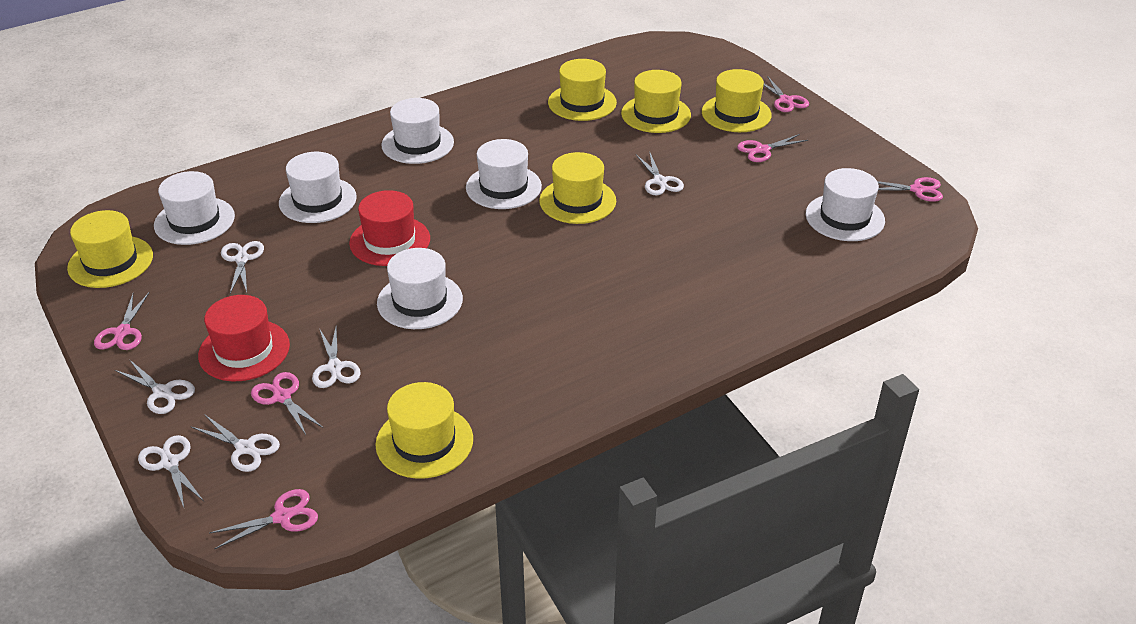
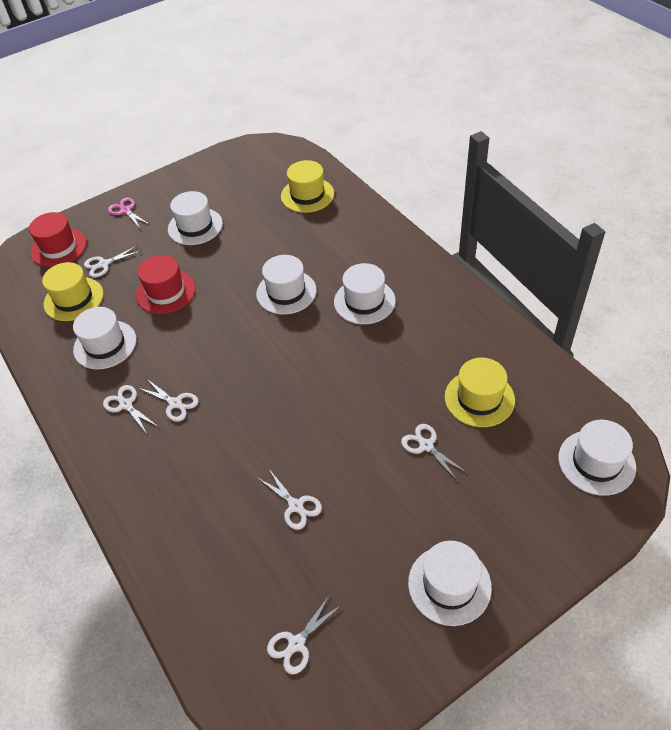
pink scissors: 6 -> 1
yellow hat: 6 -> 3

